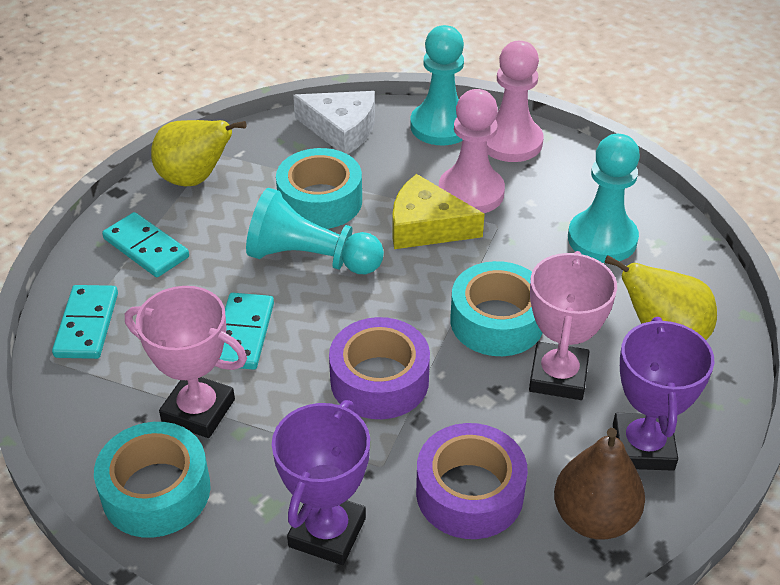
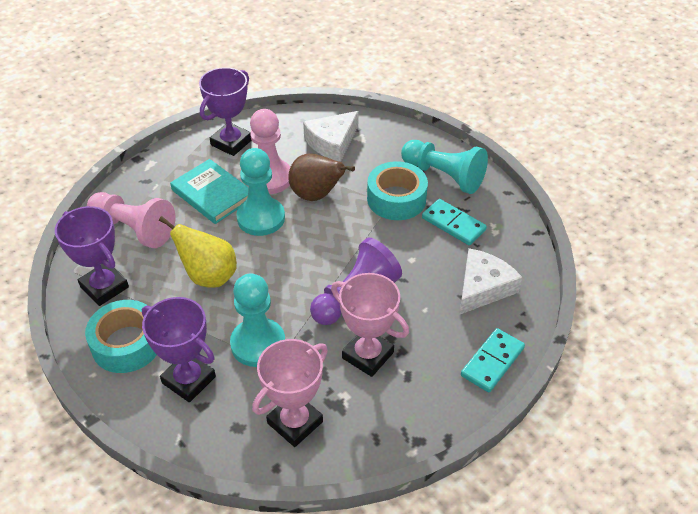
purple pawn: 0 -> 1
purple tape: 2 -> 0
purple trophy: 2 -> 3
turquoise book: 0 -> 1
turquoise domino: 3 -> 2
turquoise tape: 3 -> 2
white cheese: 1 -> 2
yellow cheese: 1 -> 0
yellow pear: 2 -> 1

